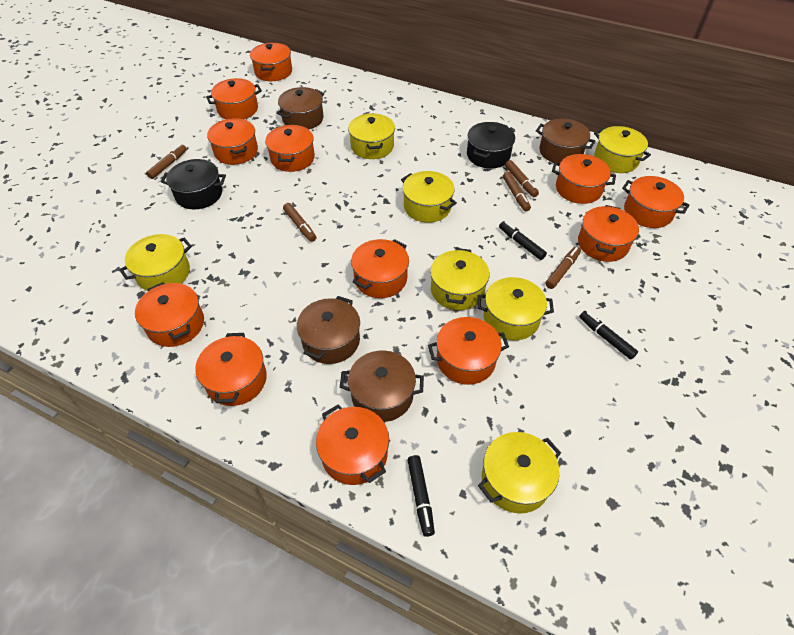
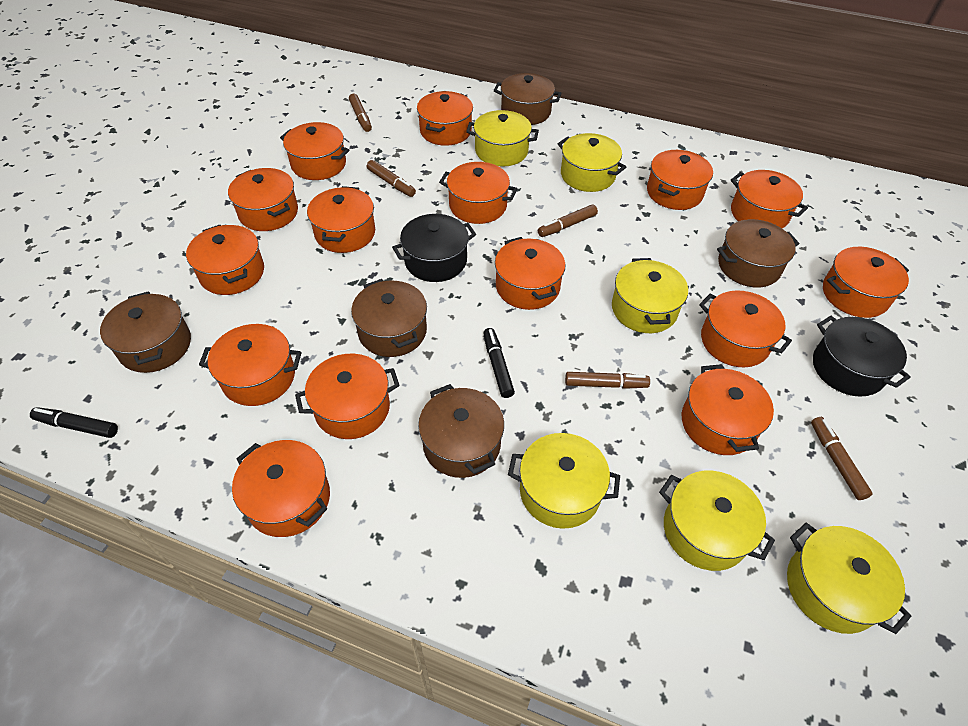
black marker: 3 -> 2
brown pot: 4 -> 5
orange pot: 12 -> 15
yellow pot: 7 -> 6

